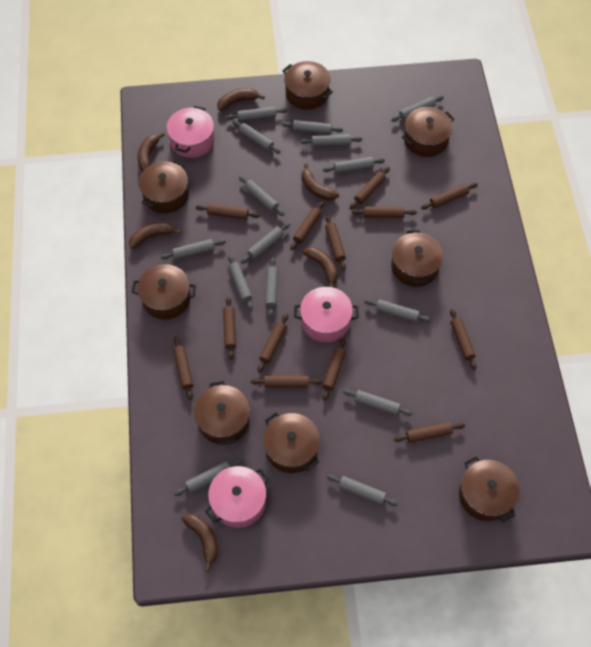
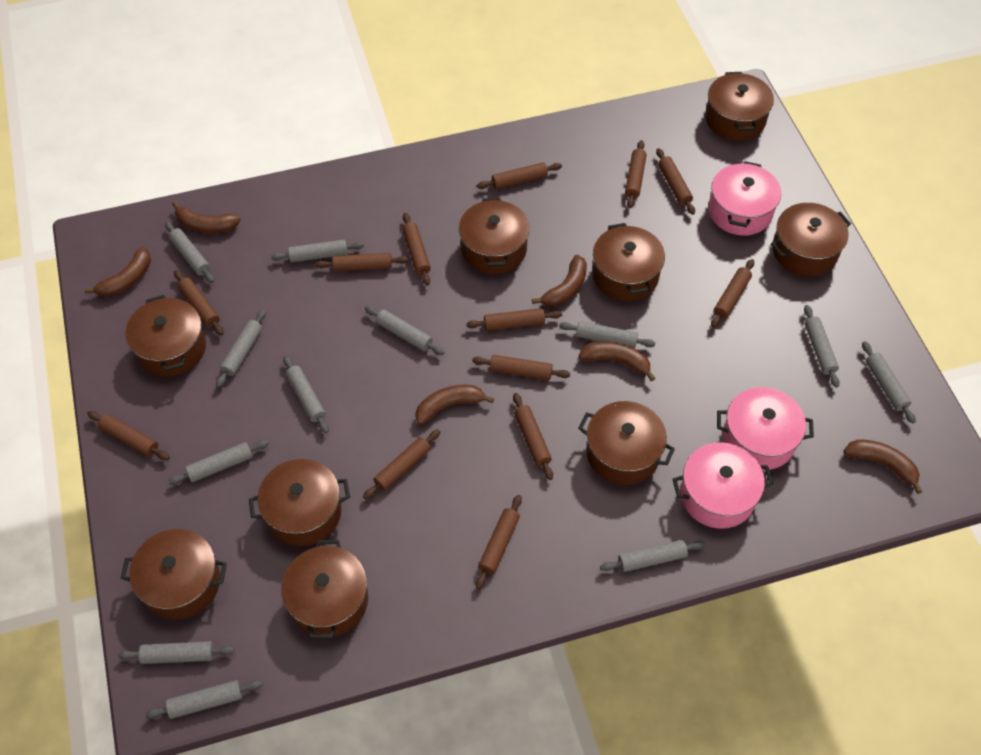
brown pot: 8 -> 9
grey rolling pin: 15 -> 12

